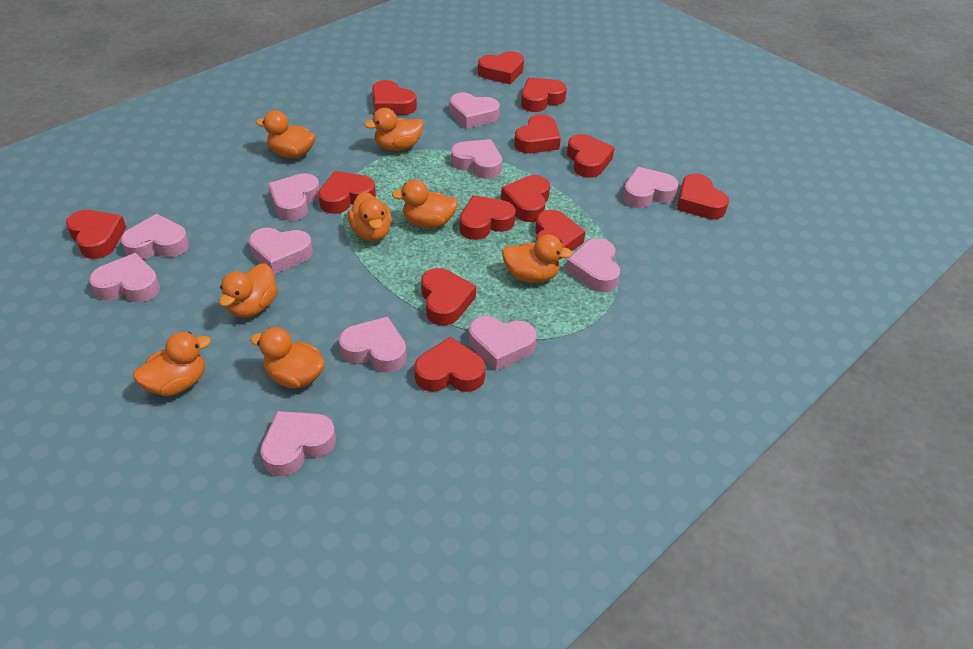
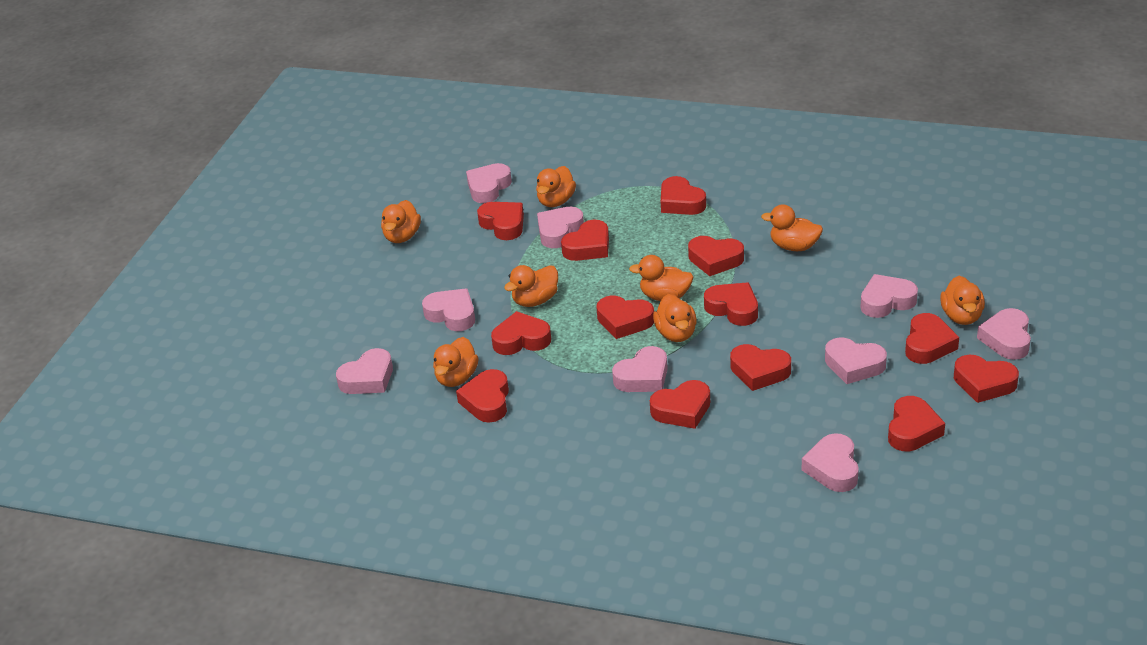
pink heart: 11 -> 9

